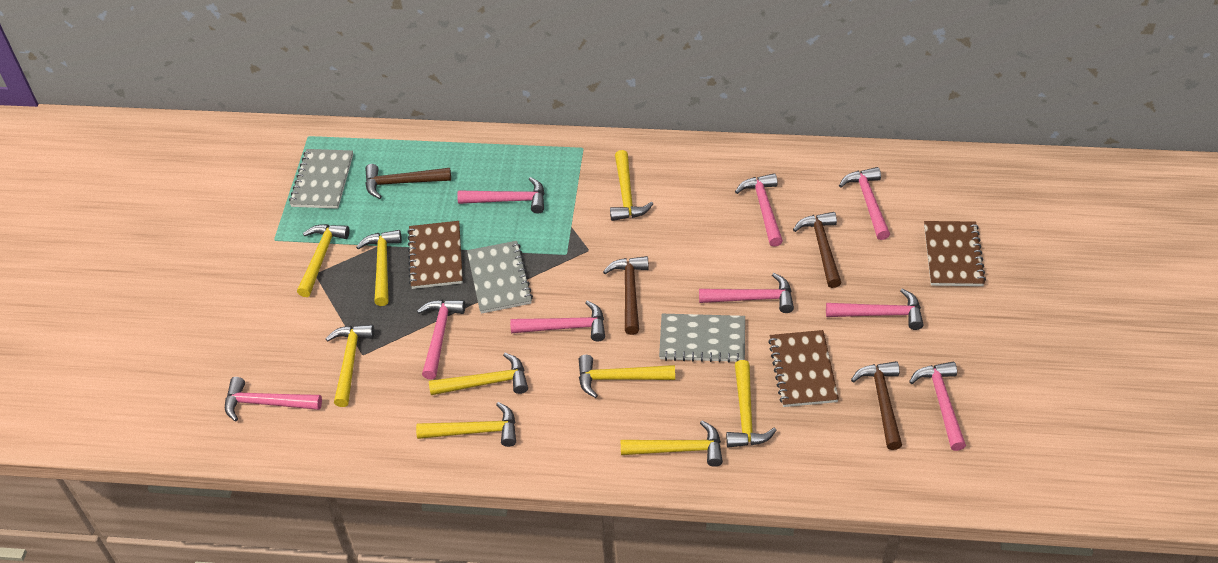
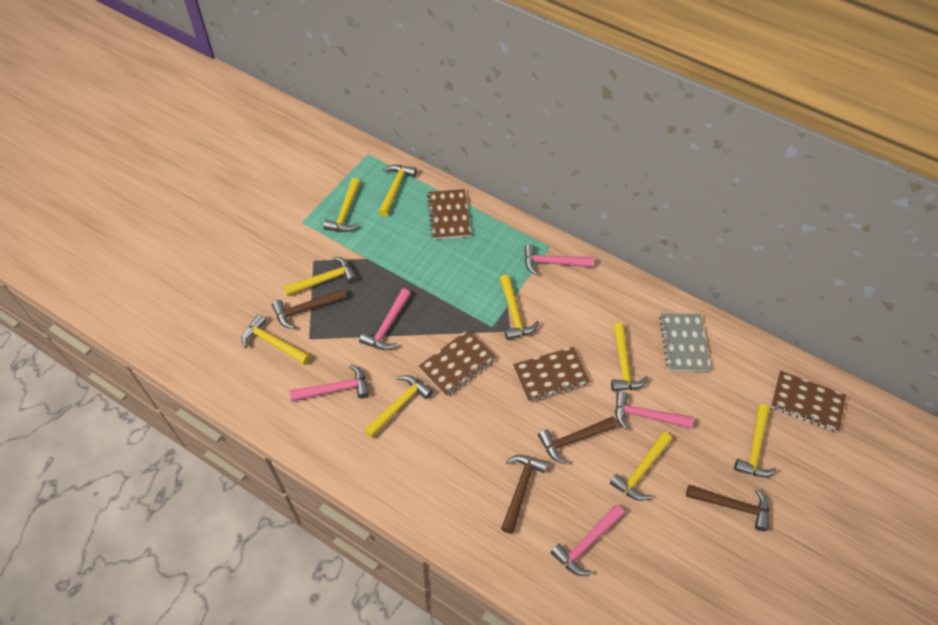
brown notebook: 3 -> 4
grey notebook: 3 -> 1
pink hammer: 9 -> 5

